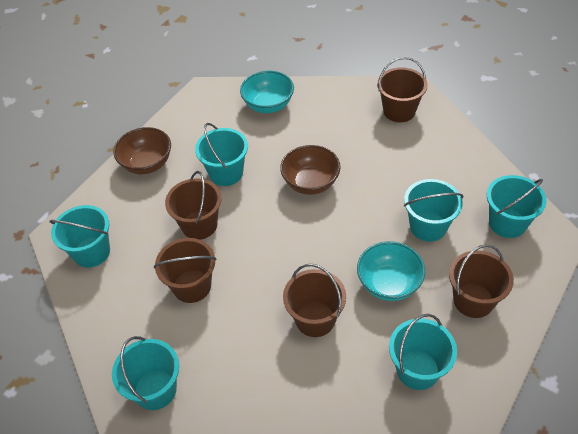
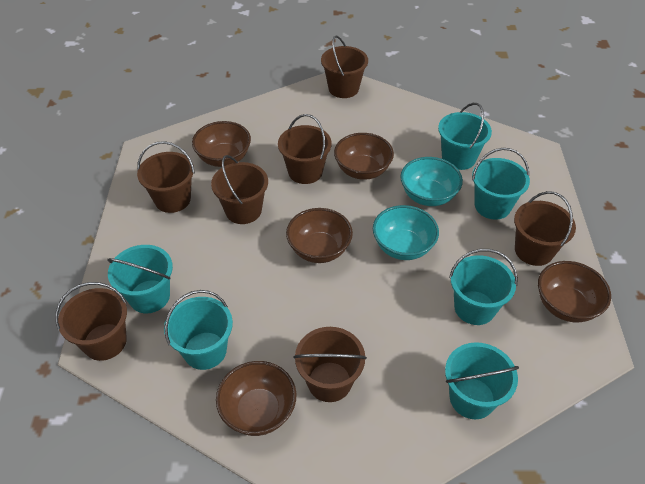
brown bowl: 2 -> 5
brown bucket: 5 -> 7

